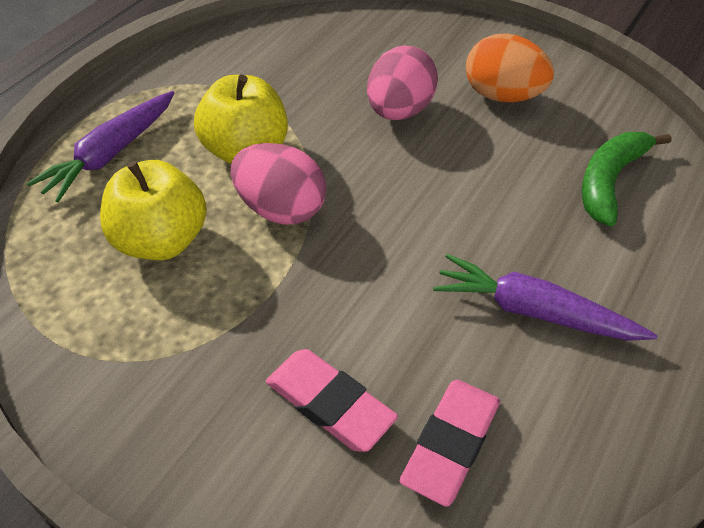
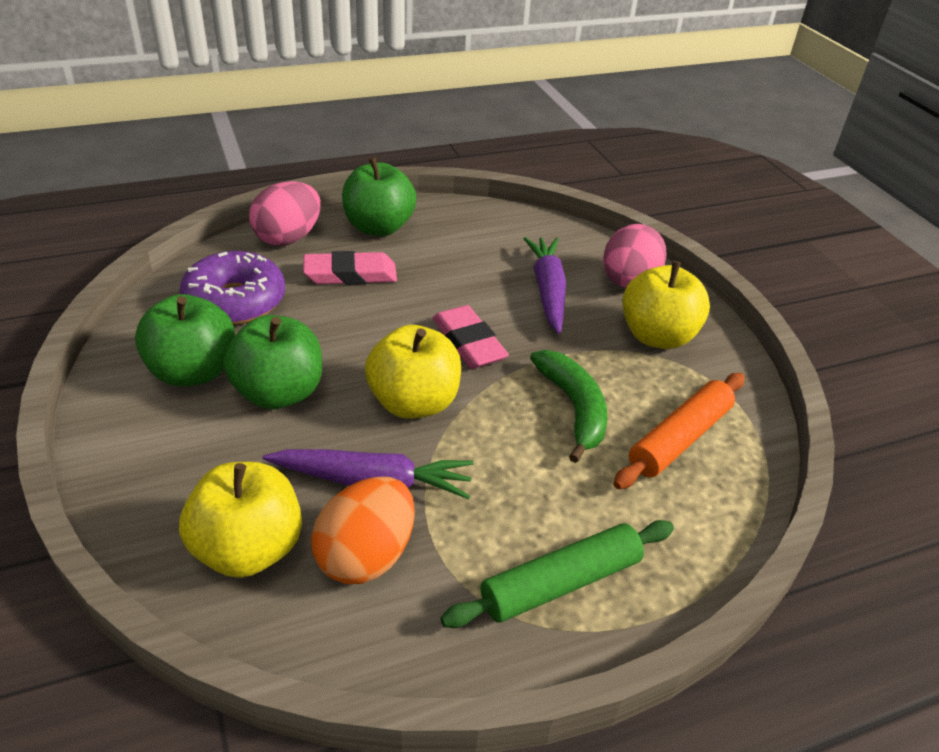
green apple: 0 -> 3
green rolling pin: 0 -> 1
orange rolling pin: 0 -> 1
purple donut: 0 -> 1
yellow apple: 2 -> 3

